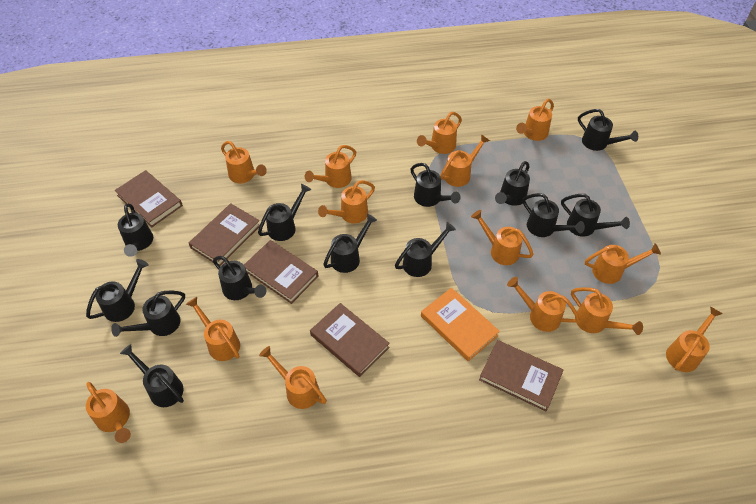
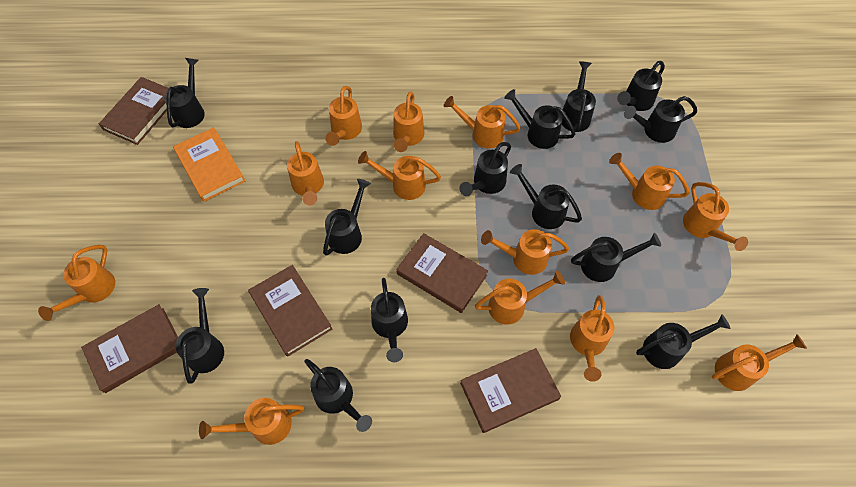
orange watering can: 14 -> 13

